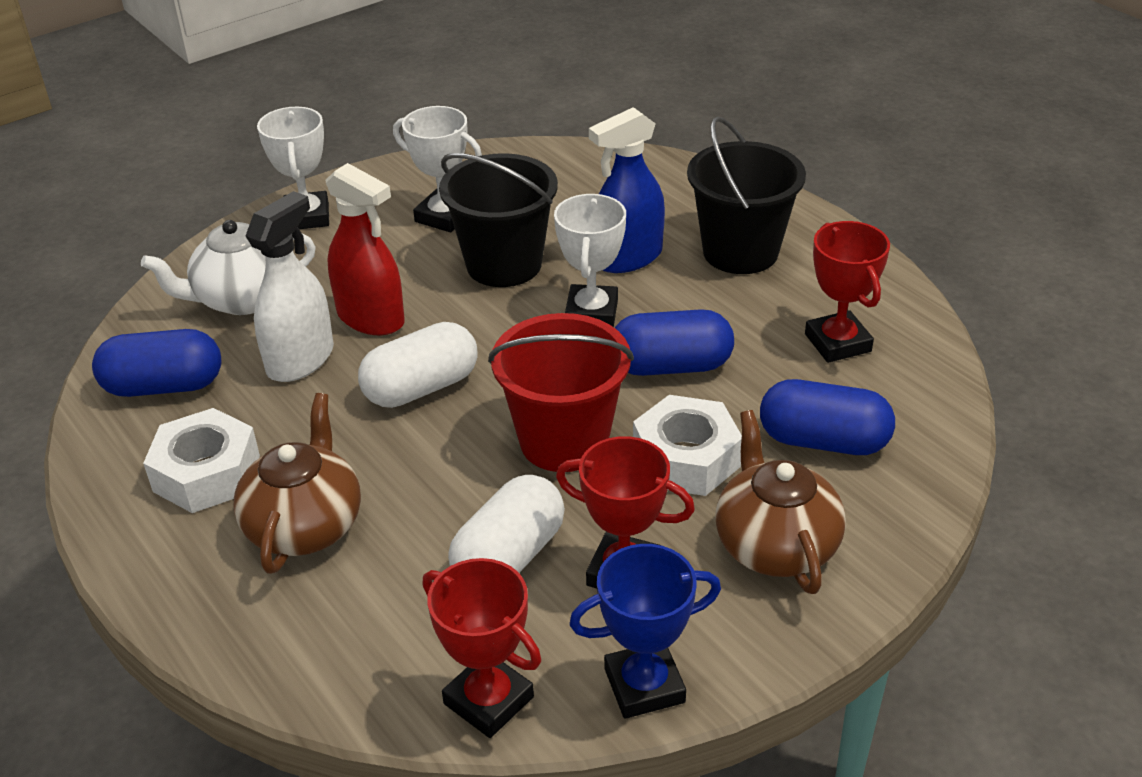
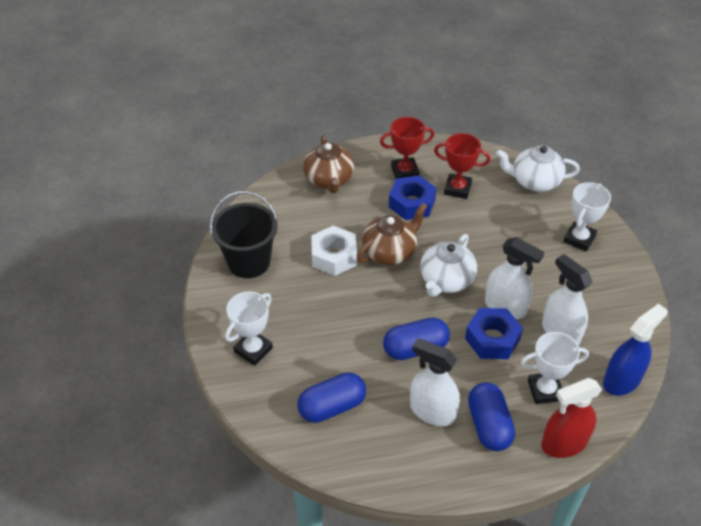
black bucket: 2 -> 1
blue nut: 0 -> 2
blue trophy: 1 -> 0
red bucket: 1 -> 0
red trophy: 3 -> 2
white capsule: 2 -> 0
white nut: 2 -> 1
white spray bottle: 1 -> 3
white teapot: 1 -> 2

